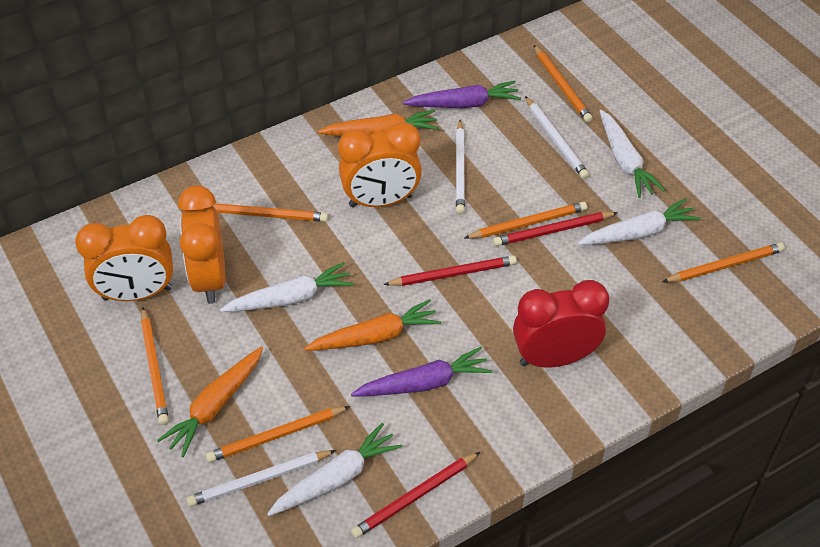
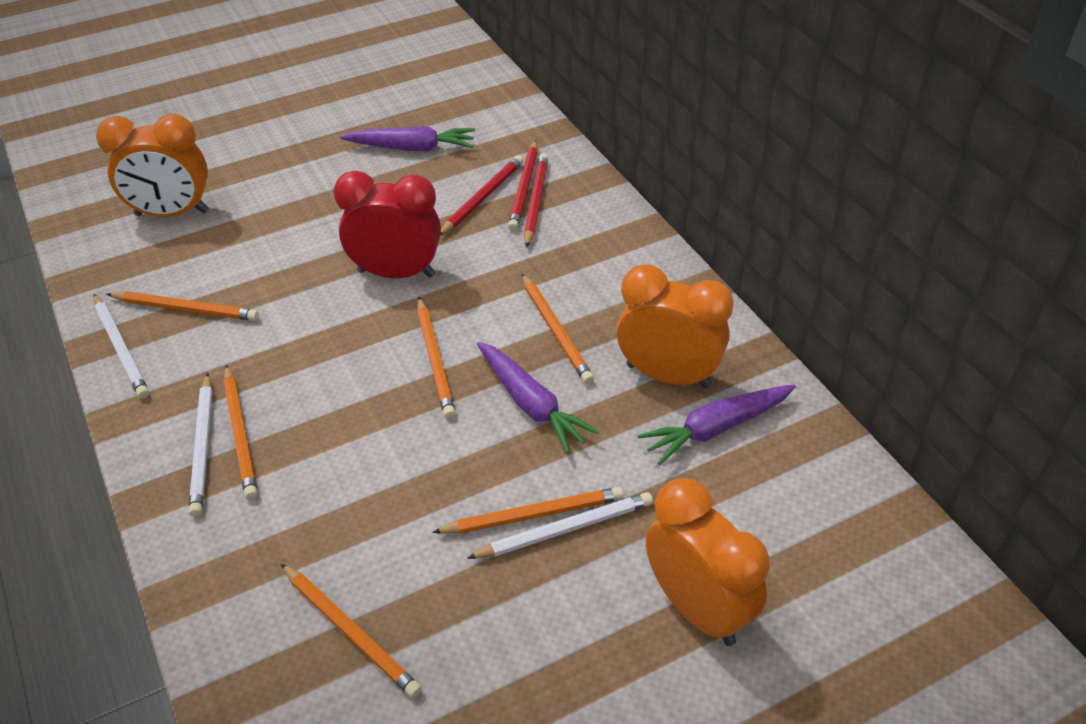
orange carrot: 3 -> 0
purple carrot: 2 -> 3
white carrot: 4 -> 0

